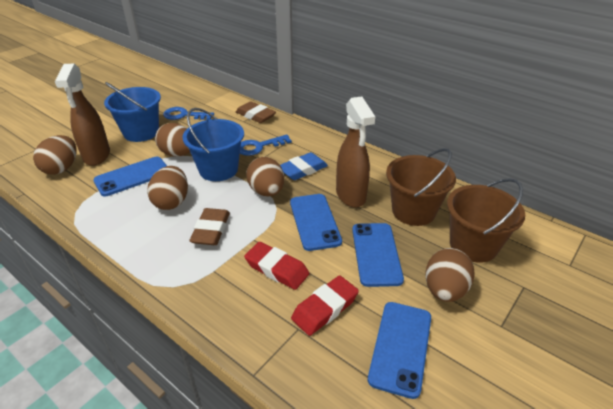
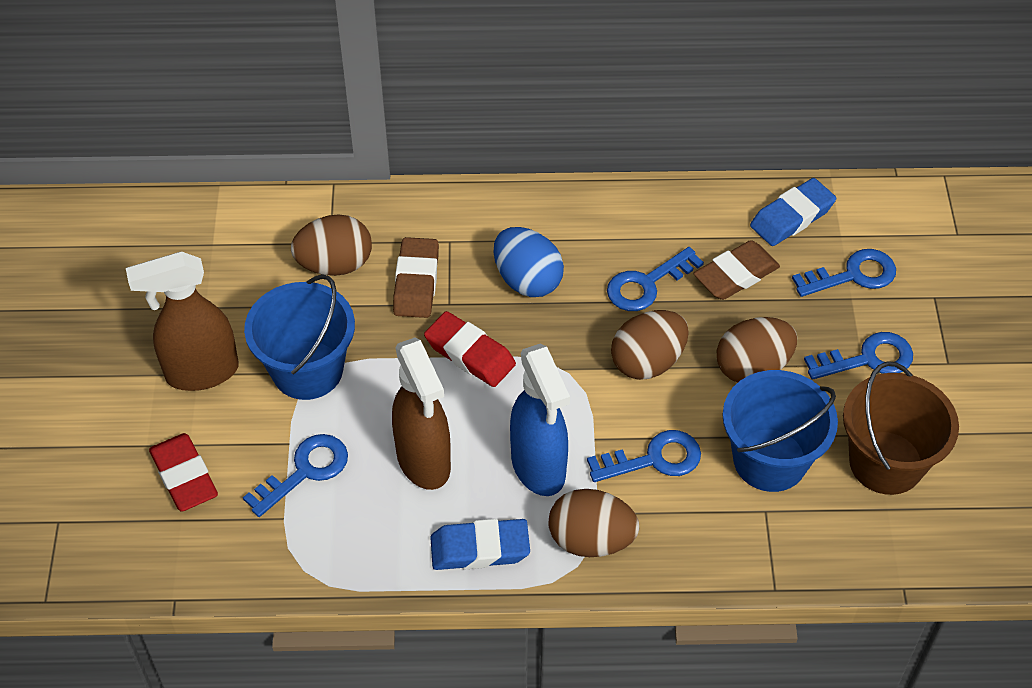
blue egg: 0 -> 1
blue eraser: 1 -> 2
blue key: 2 -> 5
blue phone: 4 -> 0
blue spray bottle: 0 -> 1
brown bucket: 2 -> 1
brown egg: 5 -> 4

